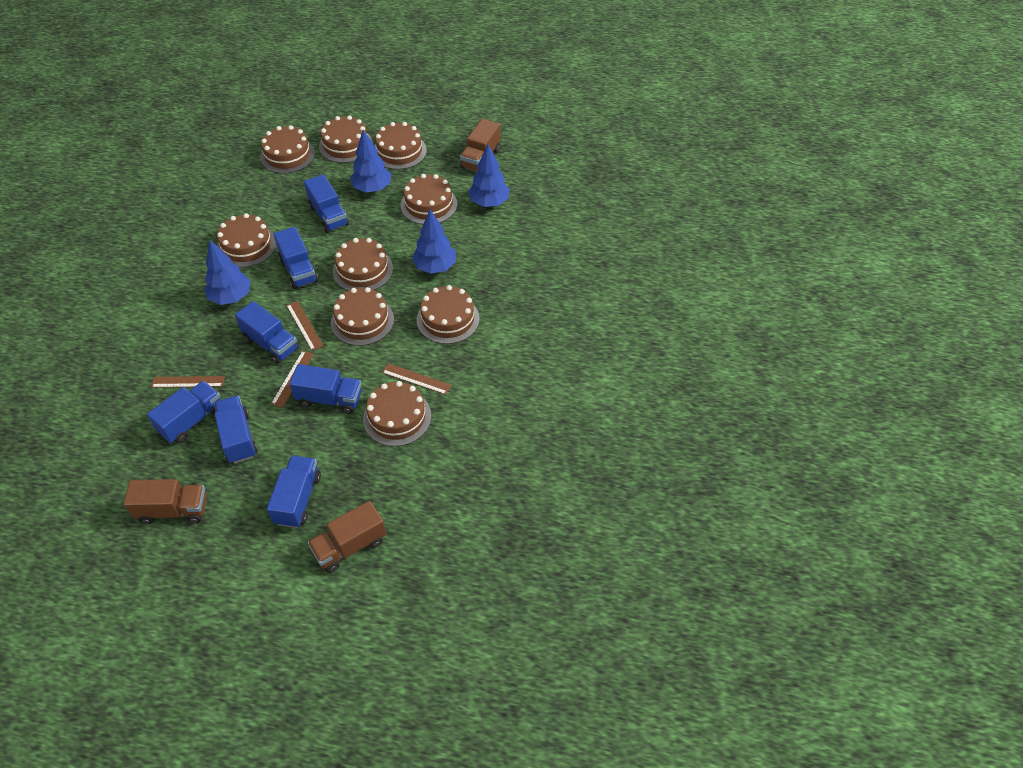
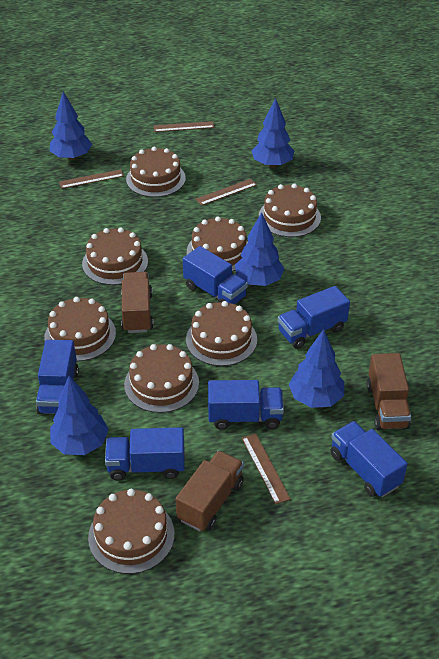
blue tree: 4 -> 5
blue truck: 7 -> 6
brown cake: 9 -> 8

